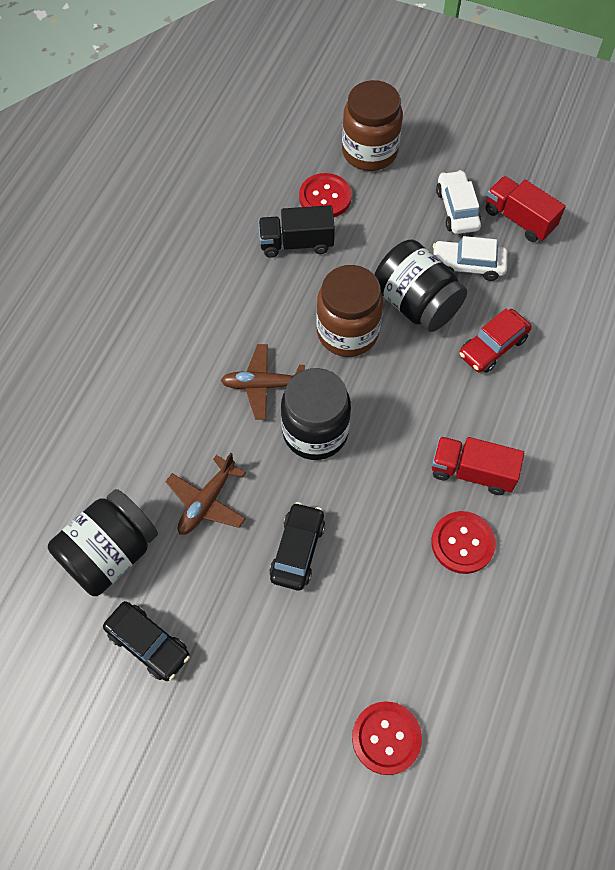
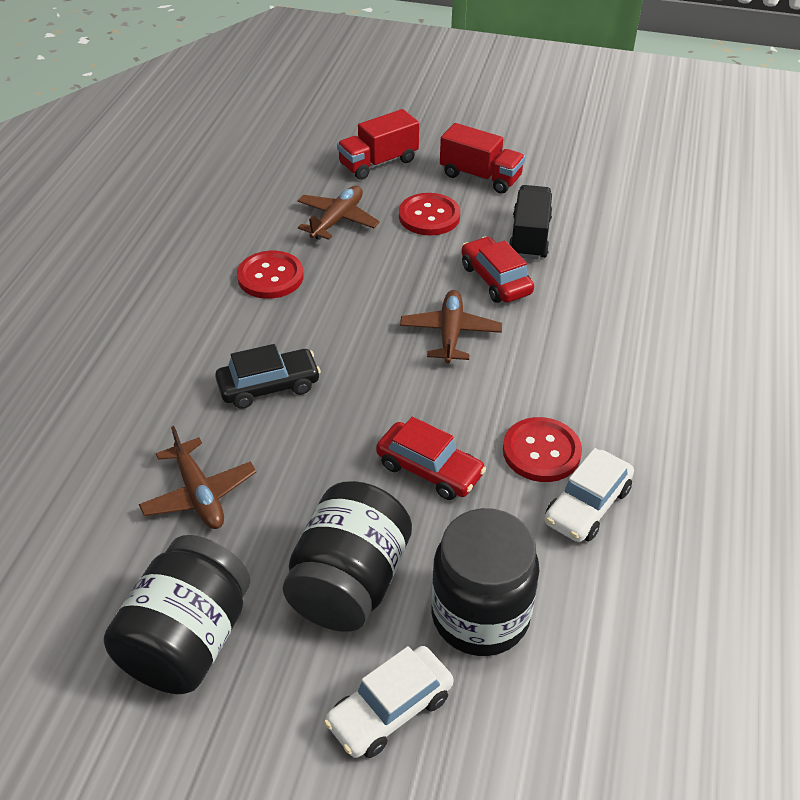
black car: 2 -> 1
brown jar: 2 -> 0
brown plane: 2 -> 3
red car: 1 -> 2

